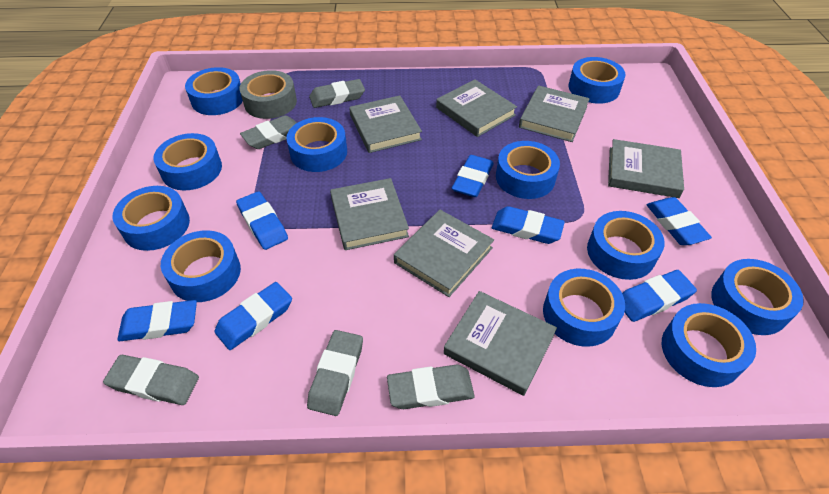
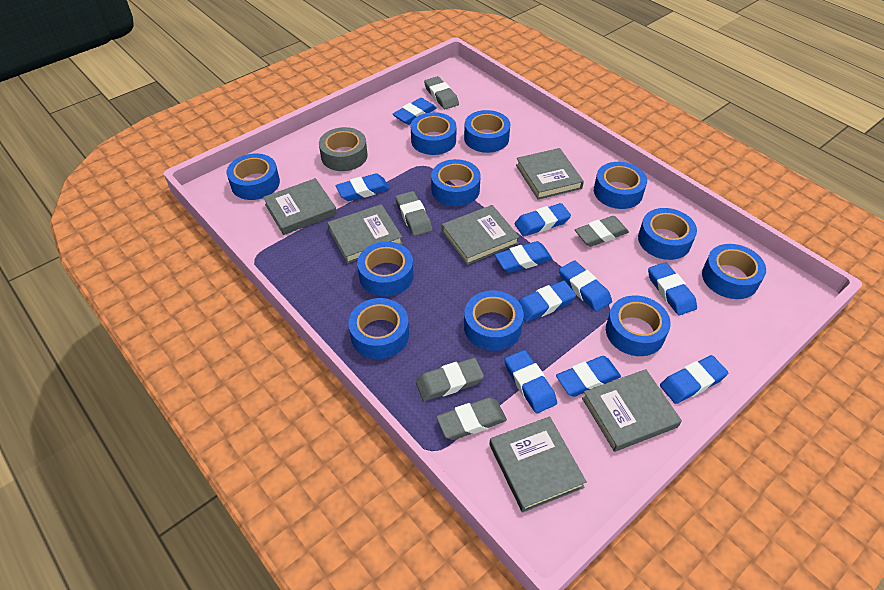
blue eraser: 7 -> 10
grey book: 7 -> 6

